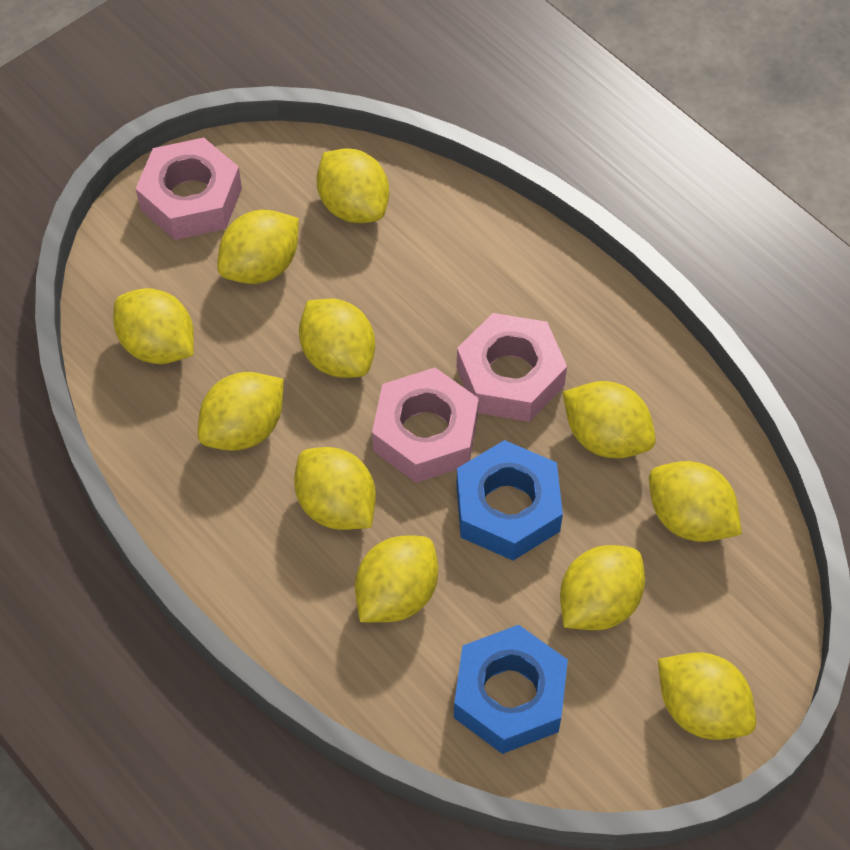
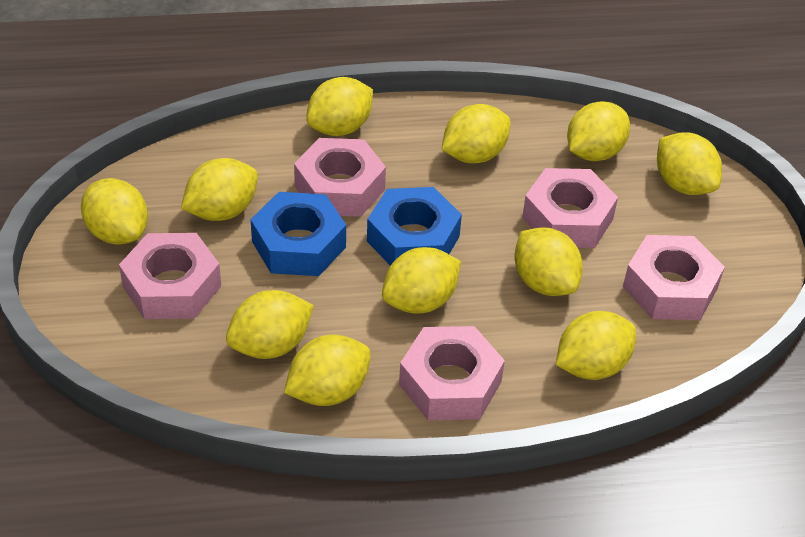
pink nut: 3 -> 5

